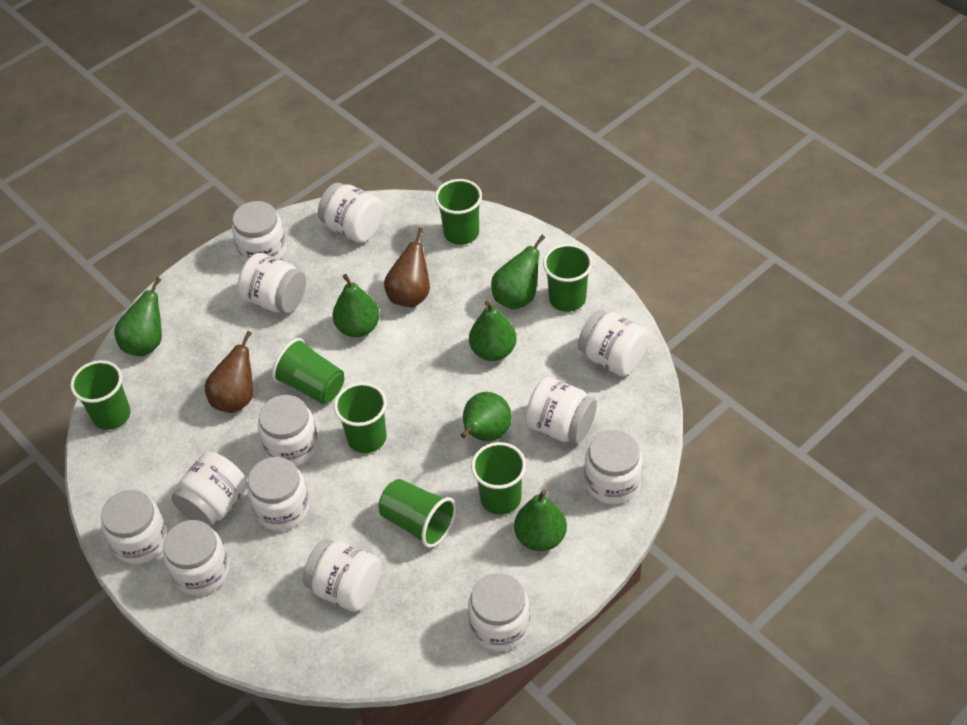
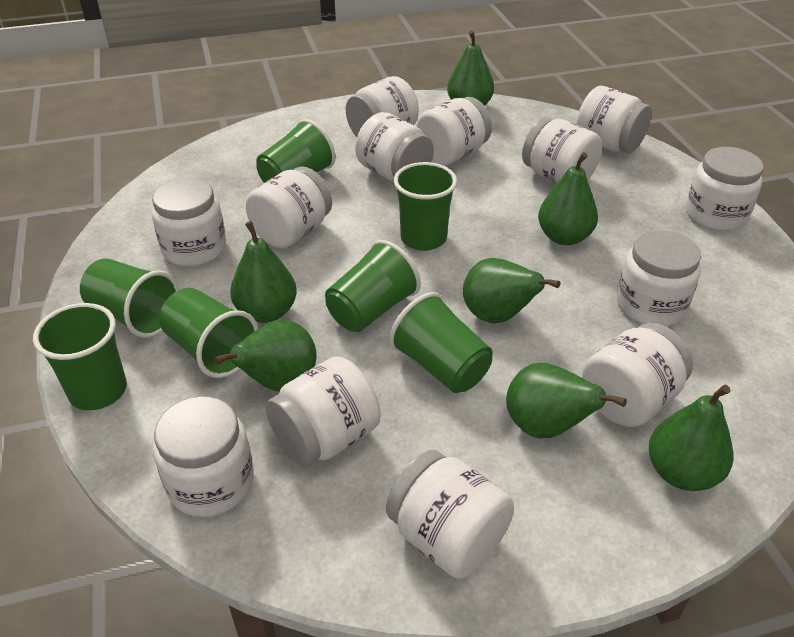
brown pear: 2 -> 0
green pear: 6 -> 7

